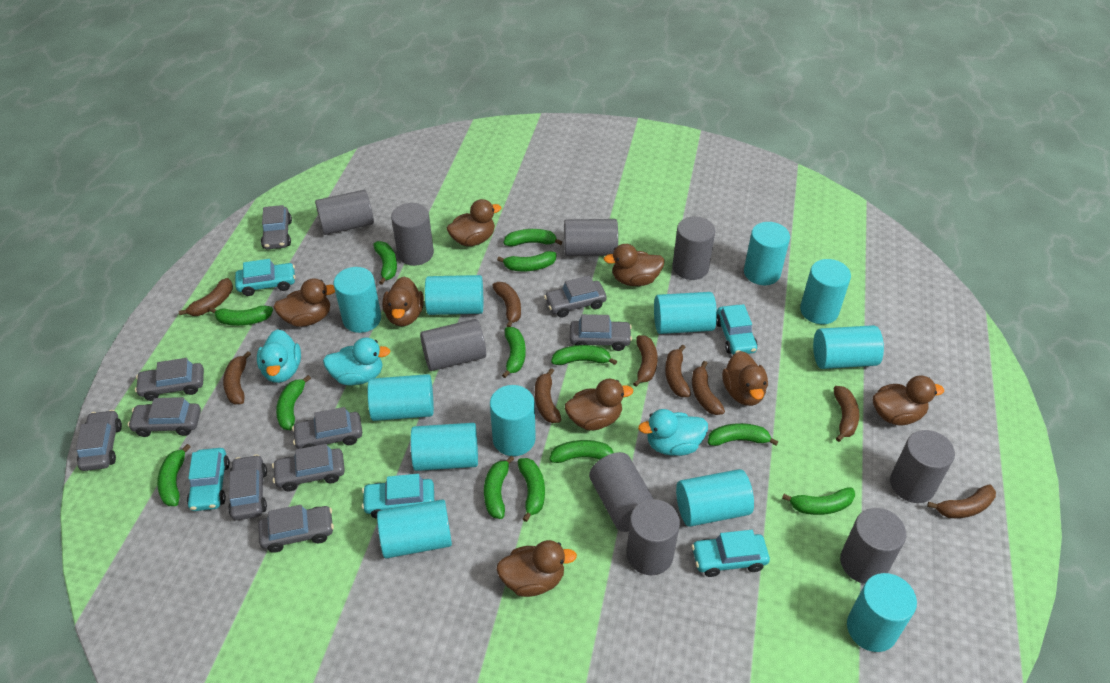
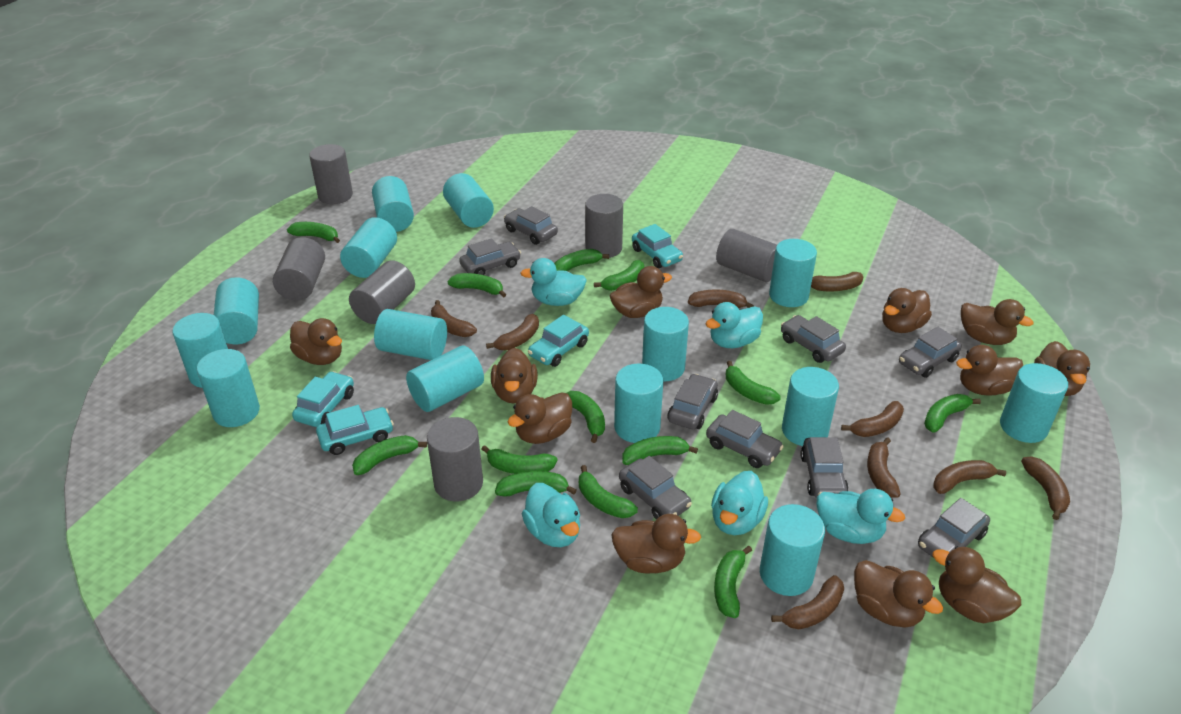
brown duck: 8 -> 11
grey car: 10 -> 9
grey cylinder: 9 -> 6
turquoise car: 5 -> 4
turquoise cylinder: 12 -> 14
turquoise duck: 3 -> 5

